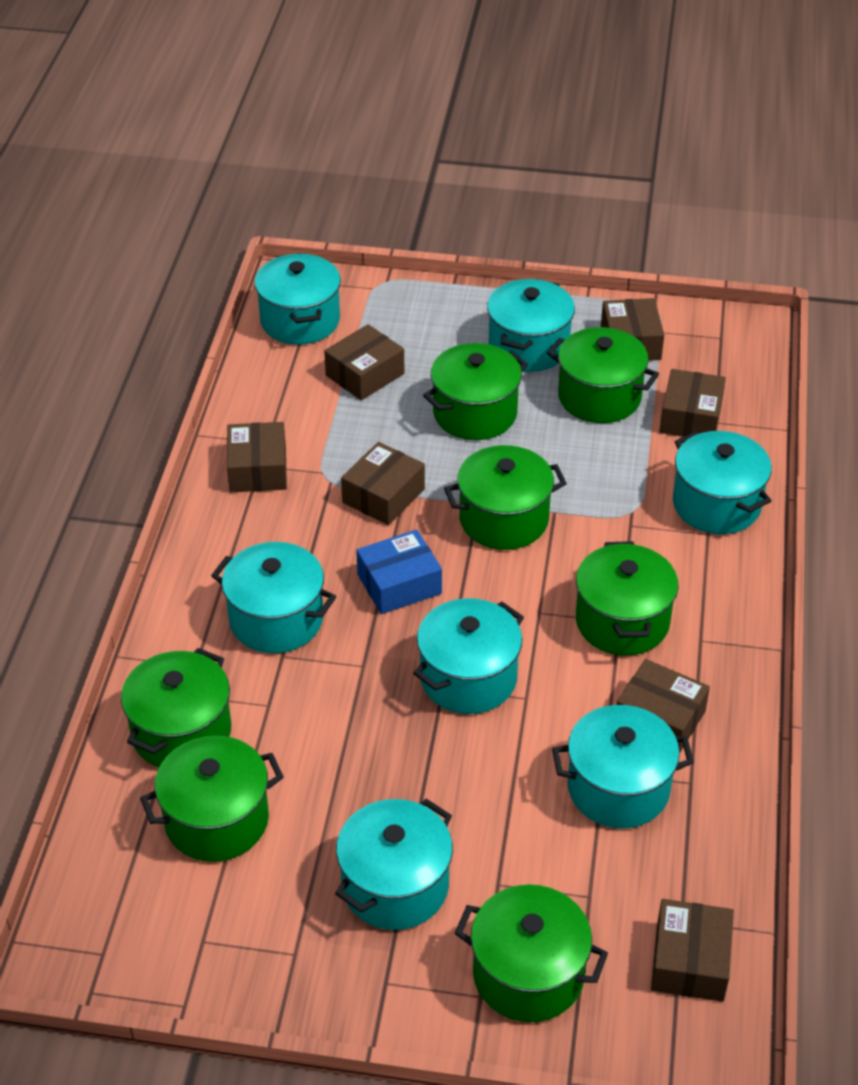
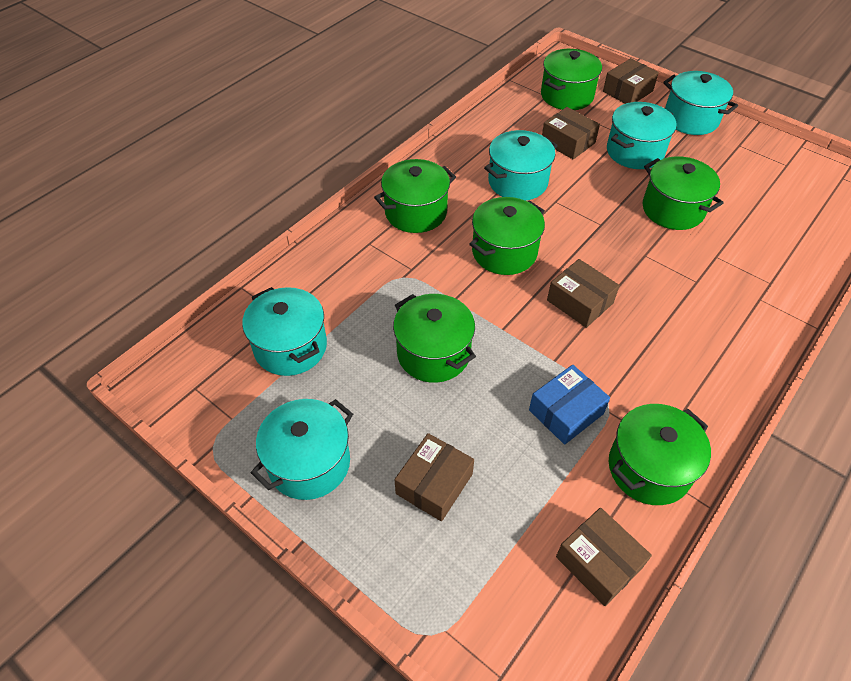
brown box: 7 -> 5
green pot: 7 -> 6
turquoise pot: 7 -> 5

